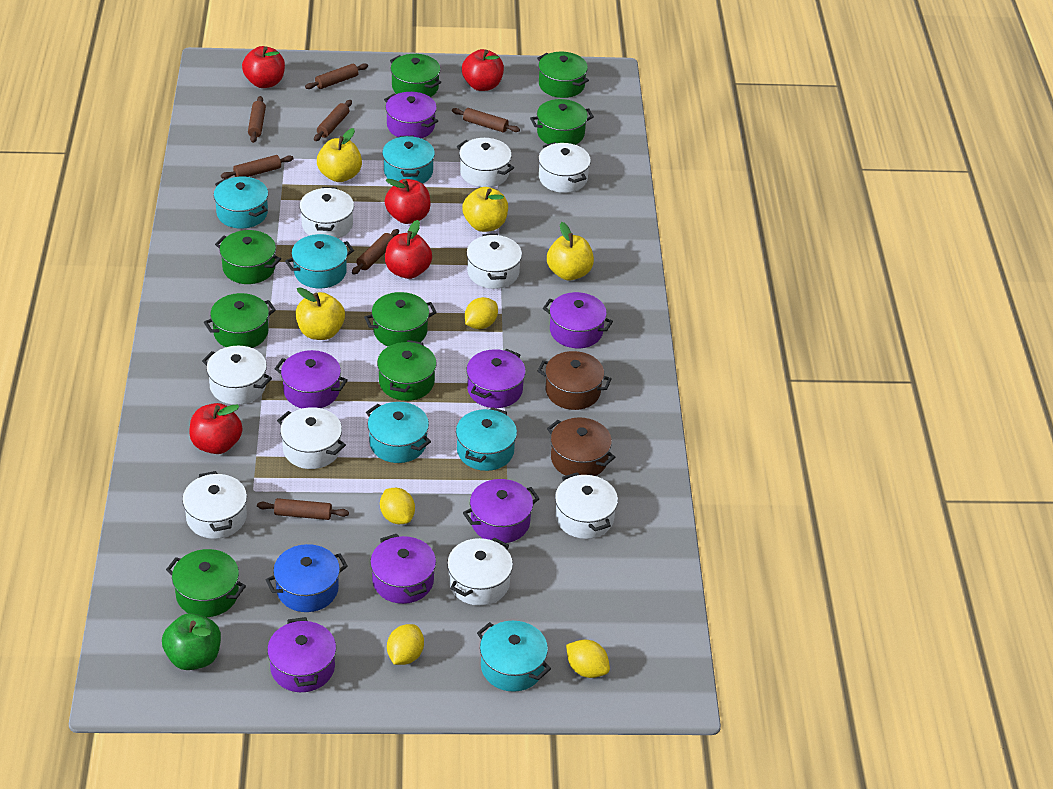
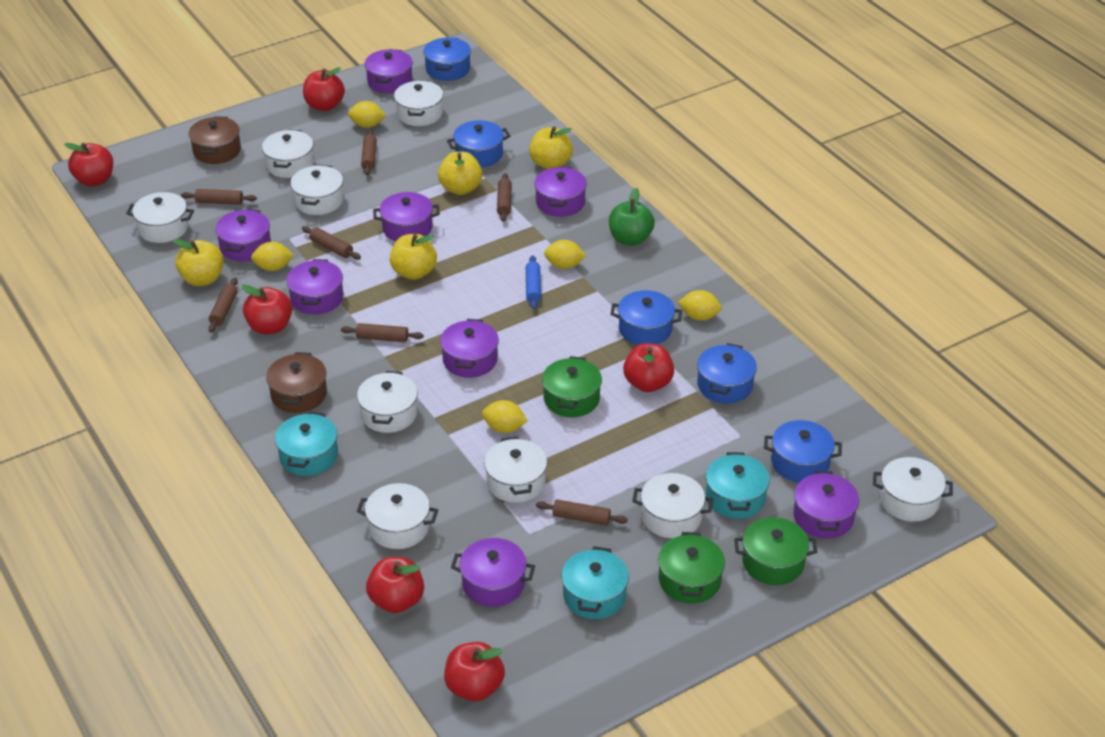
blue pot: 1 -> 5
blue rolling pin: 0 -> 1
green pot: 8 -> 3
purple pot: 7 -> 8
red apple: 5 -> 6
turquoise pot: 6 -> 3
yellow lemon: 4 -> 5

